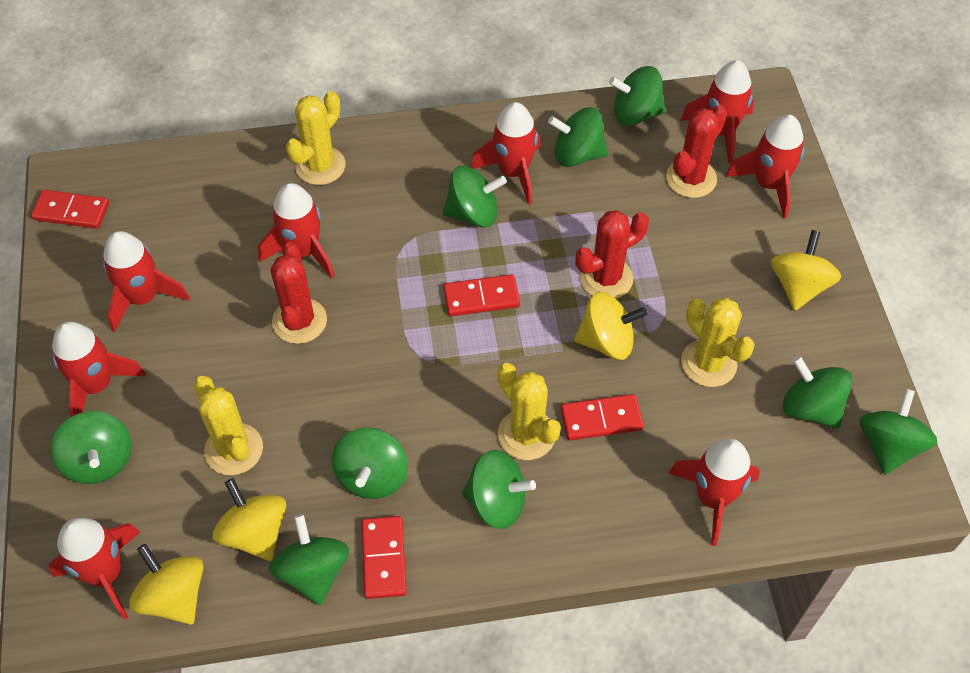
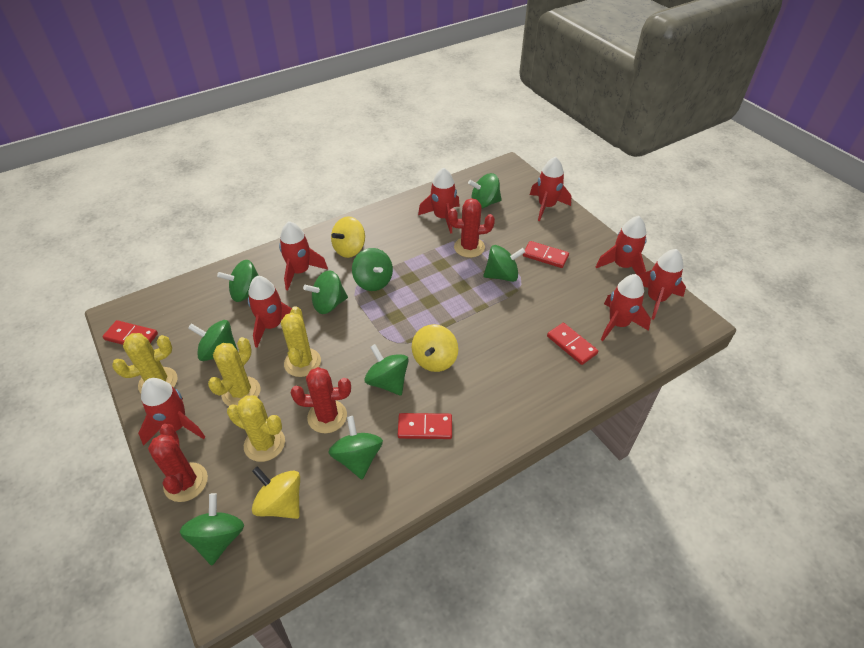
yellow spinning top: 4 -> 3

